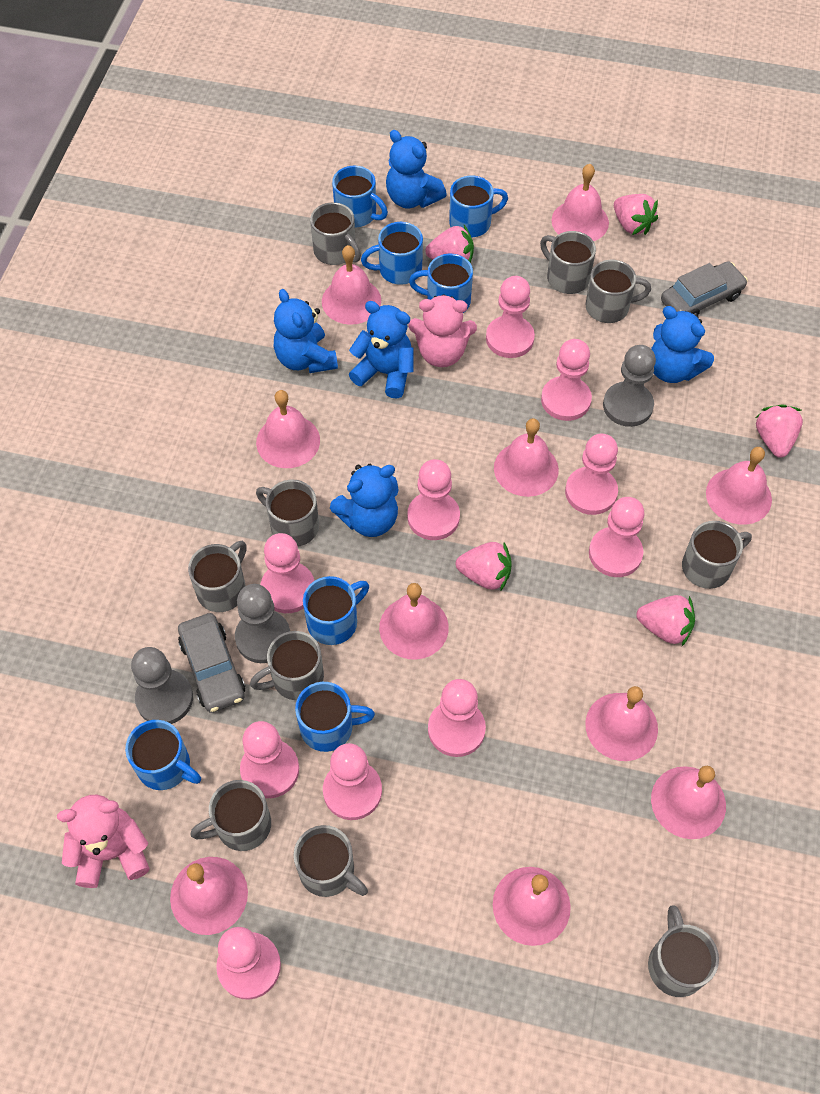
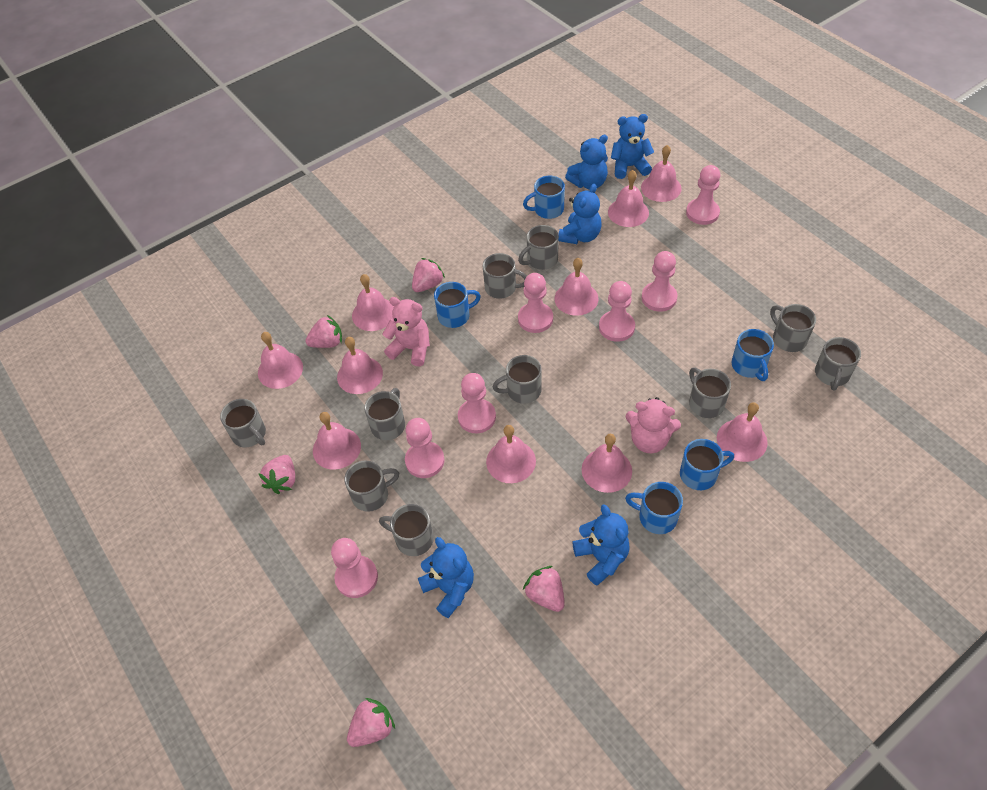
blue mug: 7 -> 5
grey car: 2 -> 0
grey pawn: 3 -> 0
pink pawn: 10 -> 7

